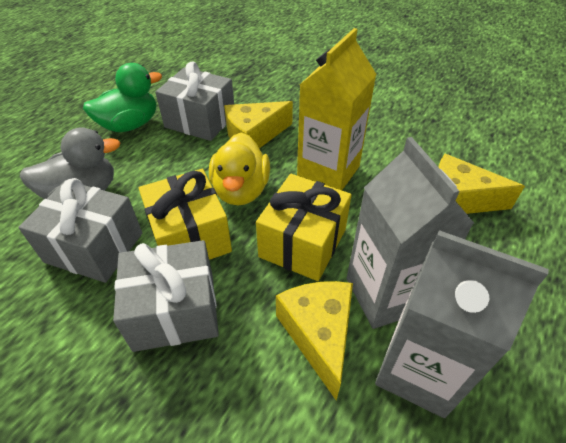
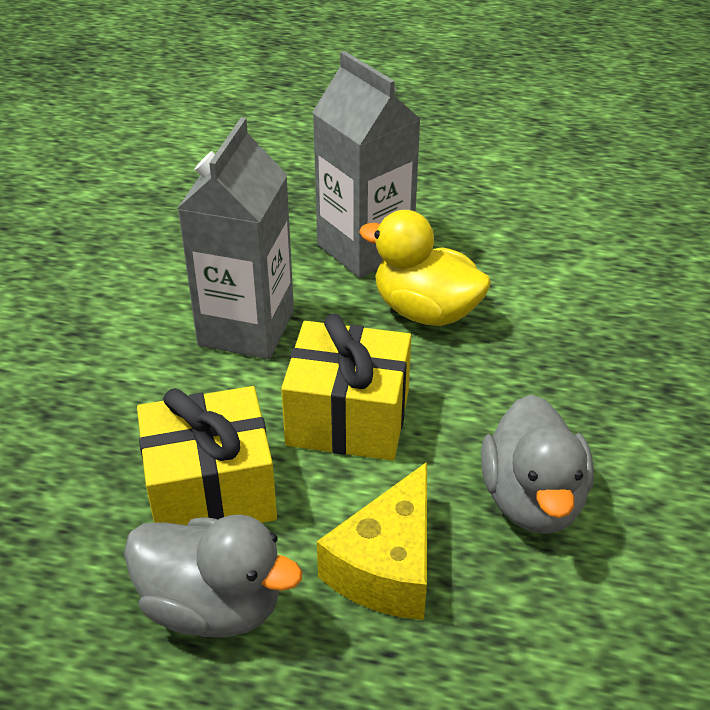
green duck: 1 -> 0
grey duck: 1 -> 2
grey gift: 3 -> 0
yellow carton: 1 -> 0
yellow cheese: 3 -> 1

